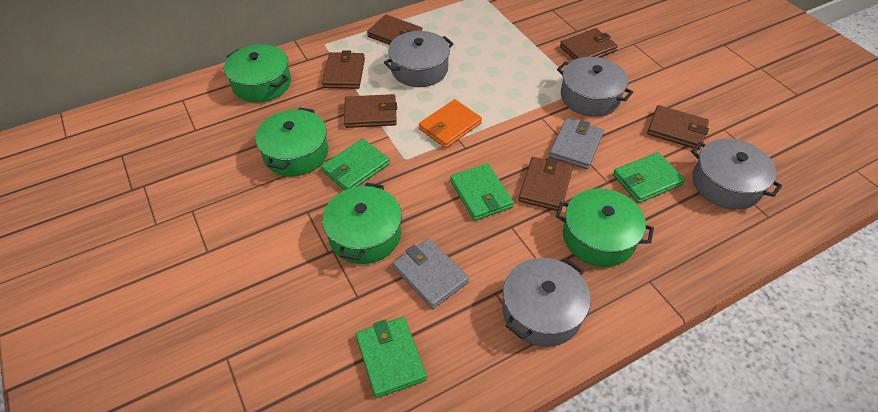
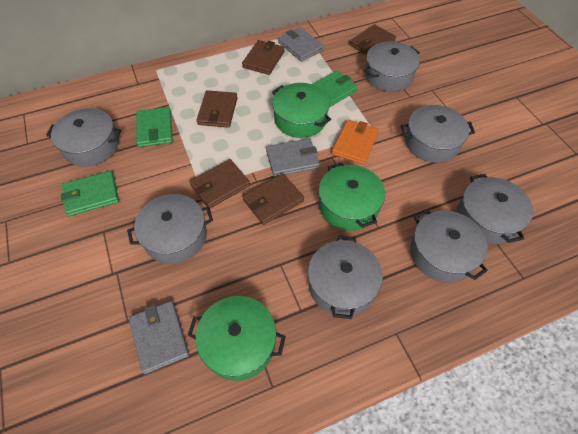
brown wallet: 6 -> 5
green pot: 4 -> 3
green wallet: 4 -> 3
grey pot: 4 -> 7
grey wallet: 2 -> 3

